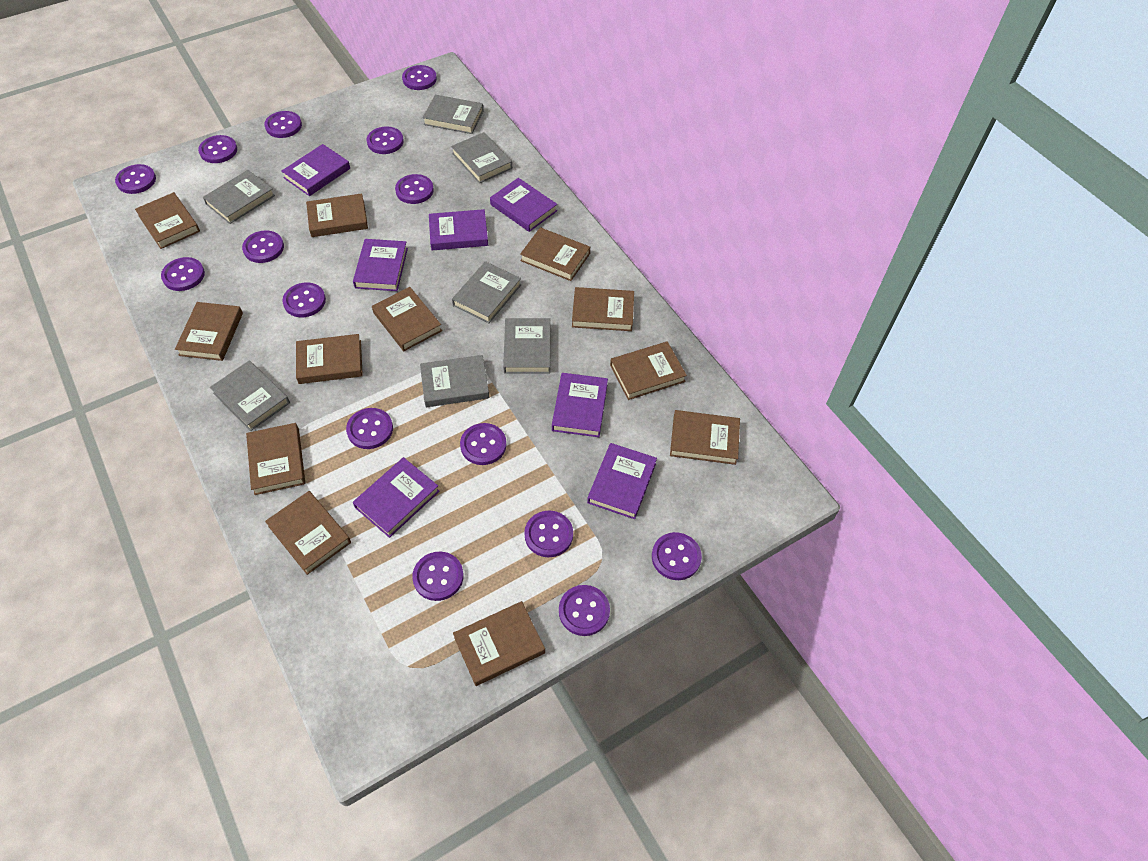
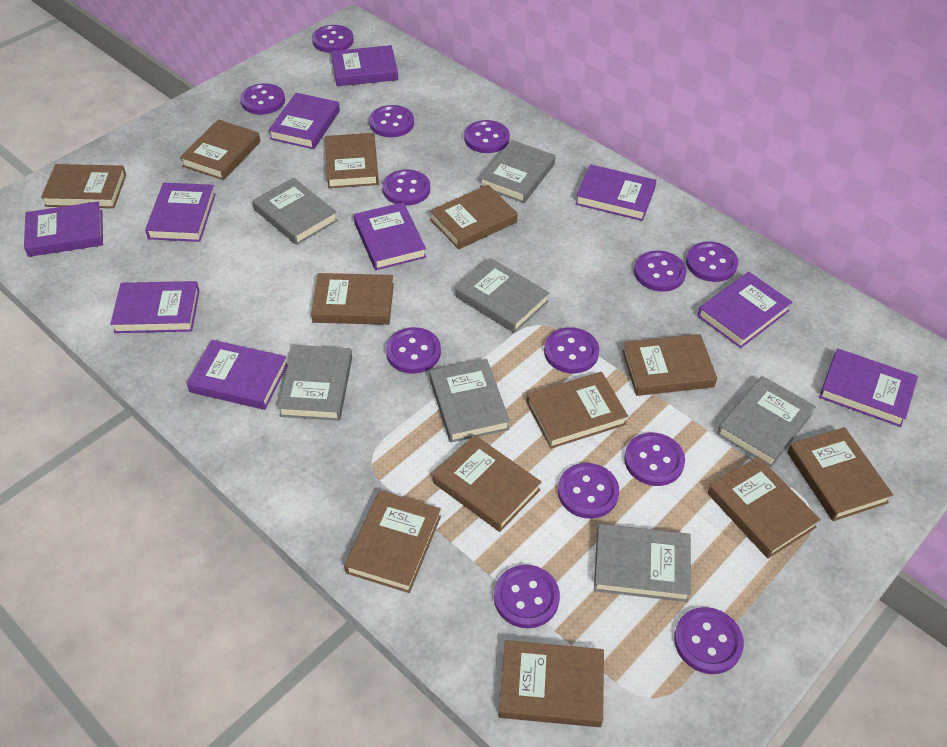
purple book: 7 -> 10
purple button: 15 -> 13

